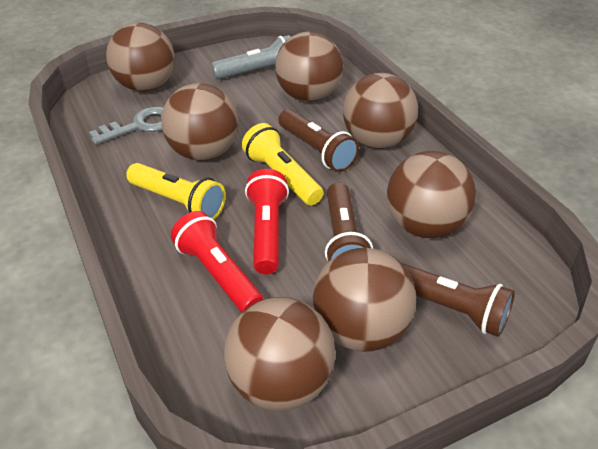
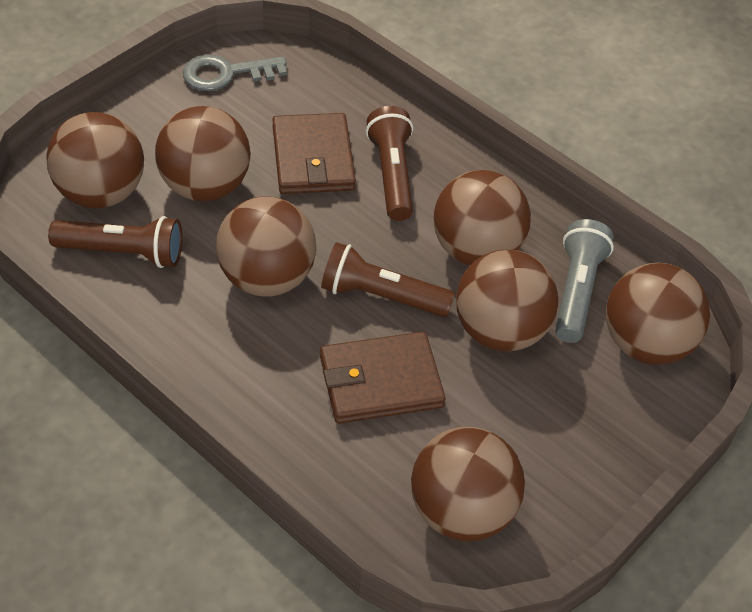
brown wallet: 0 -> 2
red flashlight: 2 -> 0
yellow flashlight: 2 -> 0

